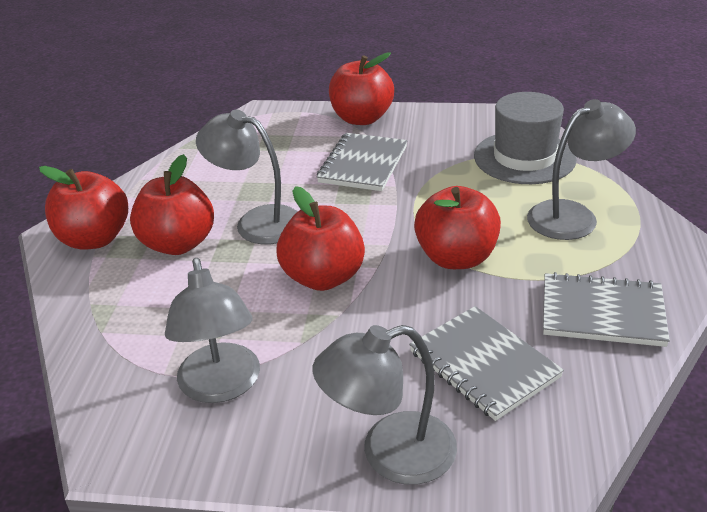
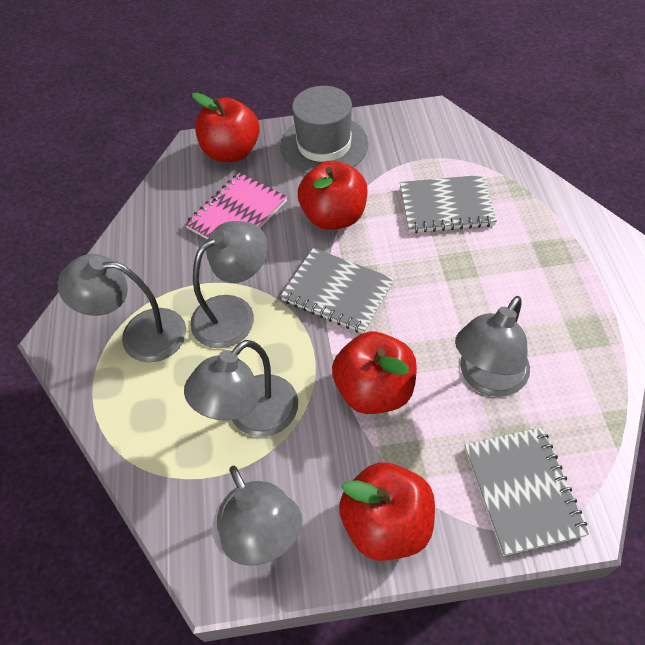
grey lamp: 4 -> 5
pink notebook: 0 -> 1
red apple: 5 -> 4

